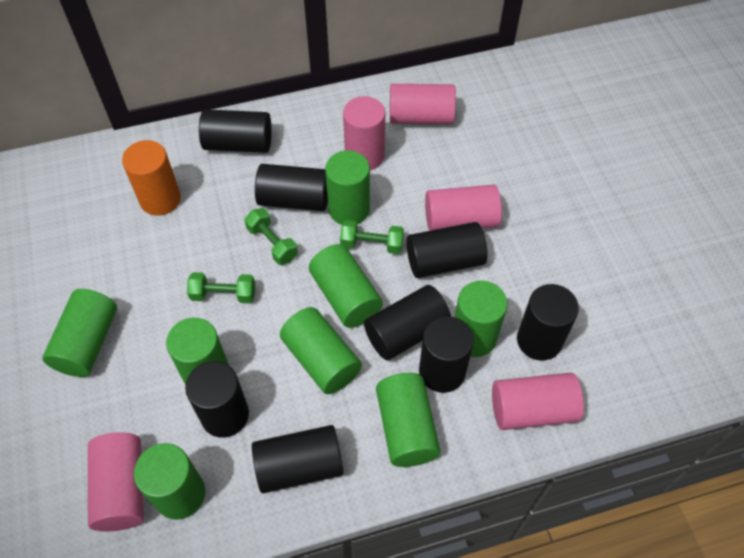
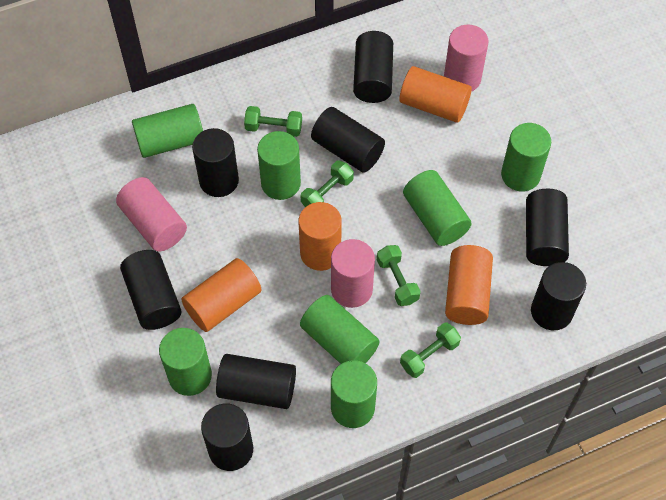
green cylinder: 8 -> 7
green dumbbell: 3 -> 4
orange cylinder: 1 -> 4
pink cylinder: 5 -> 3

